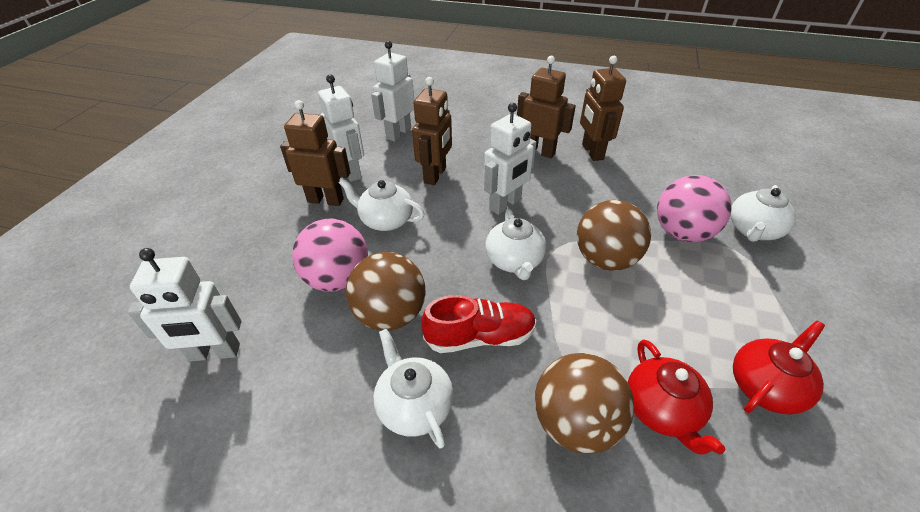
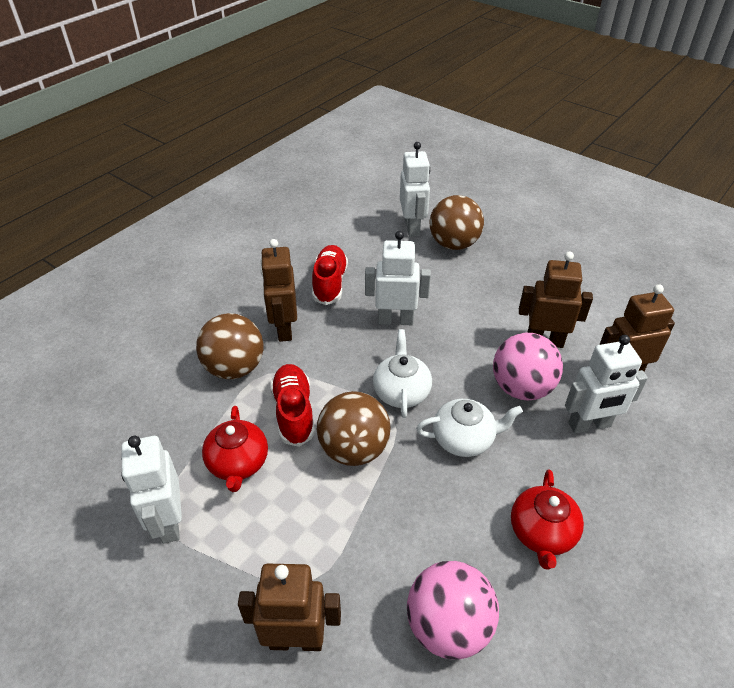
red shoe: 1 -> 2
white teapot: 4 -> 2

